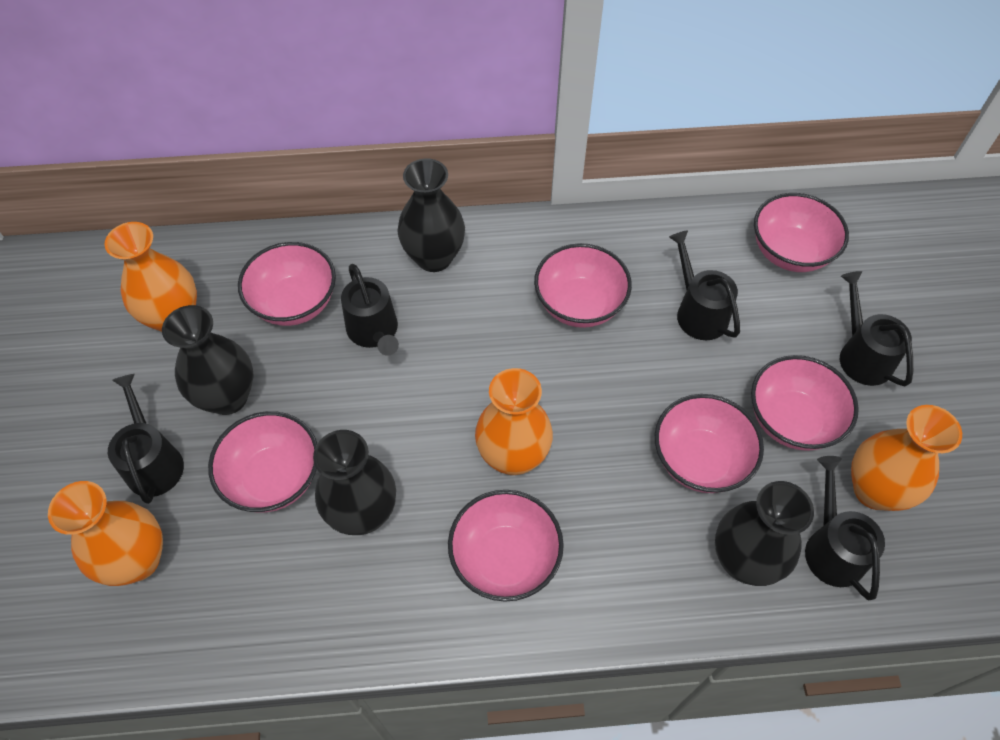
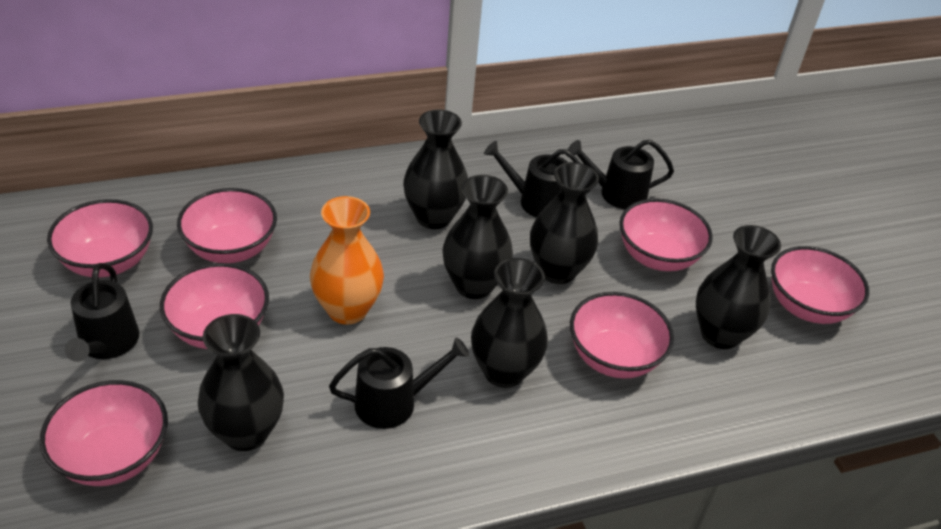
black vase: 4 -> 6
black watering can: 5 -> 4
orange vase: 4 -> 1

